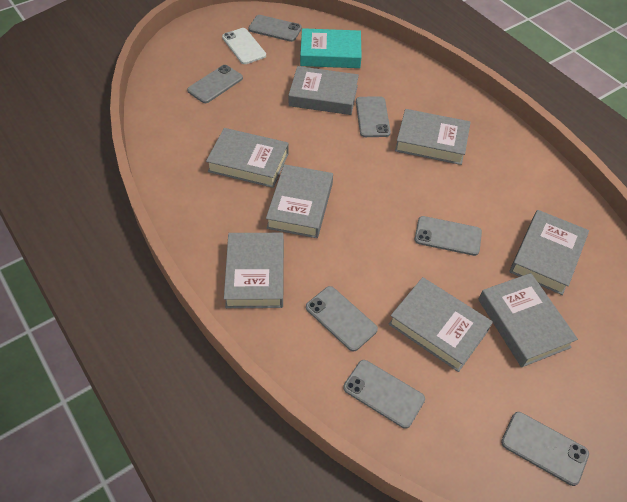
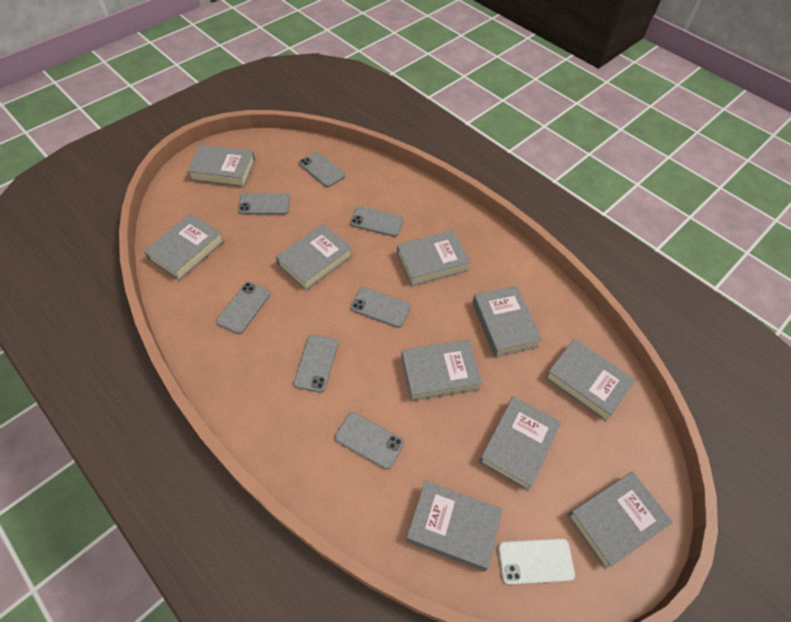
grey book: 8 -> 10
turquoise book: 1 -> 0

